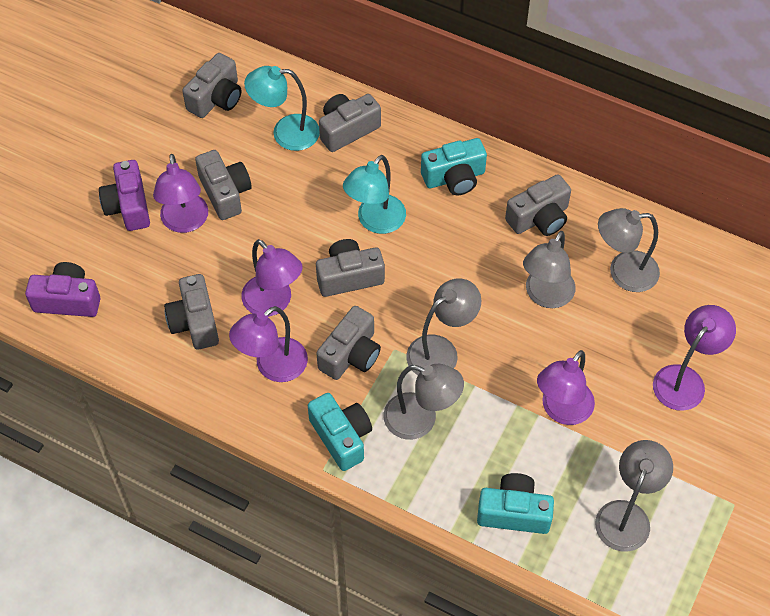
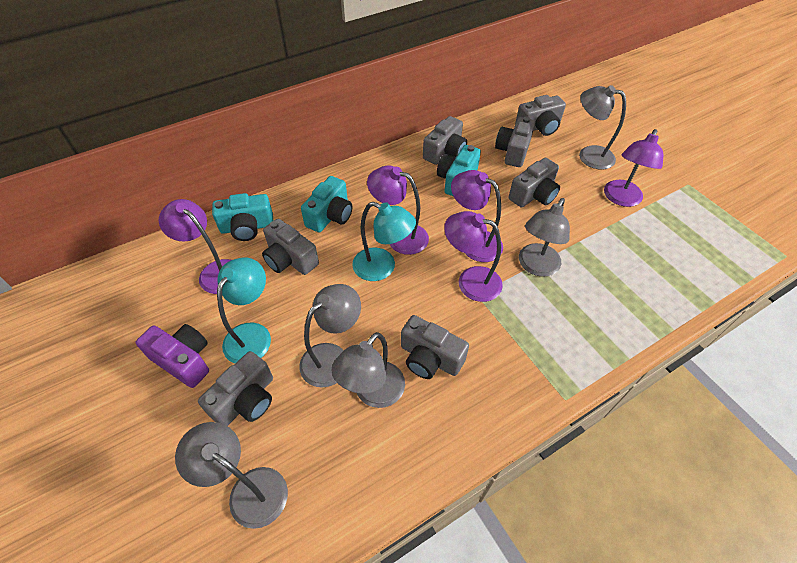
purple camera: 2 -> 1

